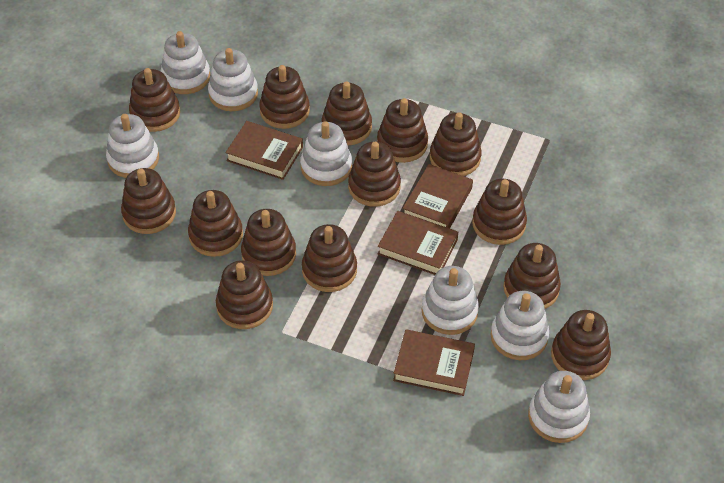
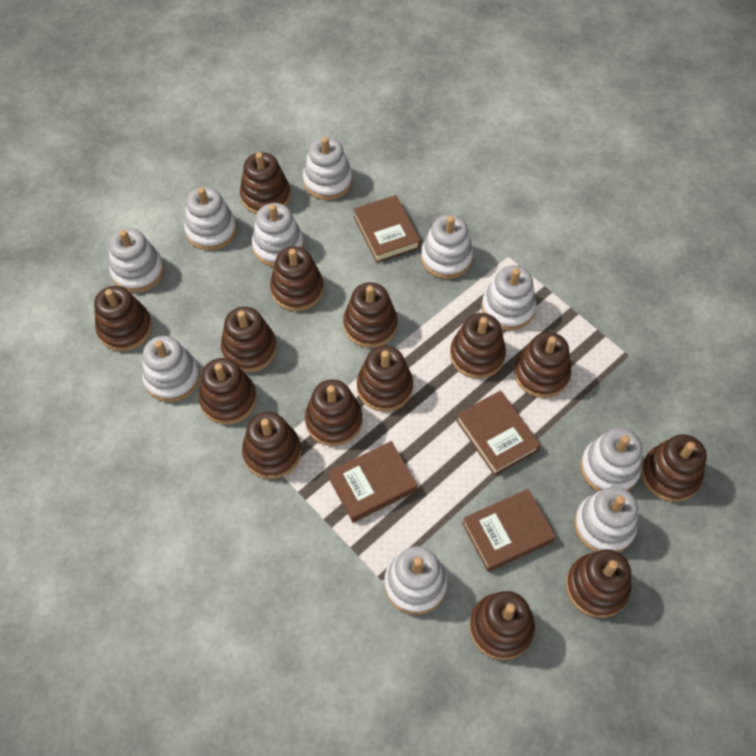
white stacking toy: 7 -> 10

